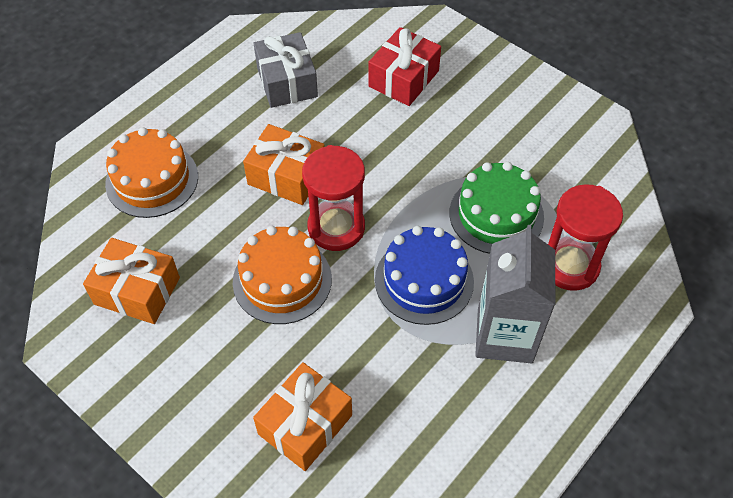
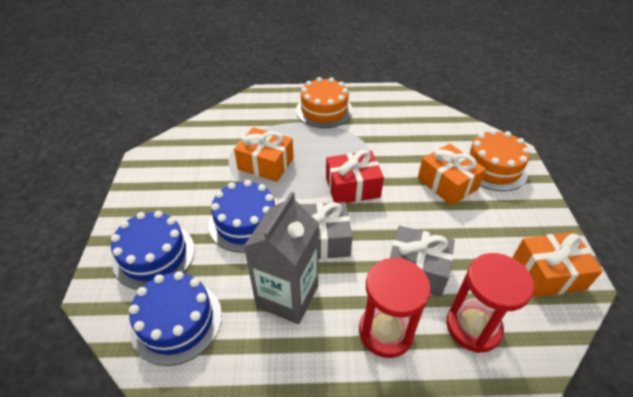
blue cake: 1 -> 3
green cake: 1 -> 0
grey gift: 1 -> 2

